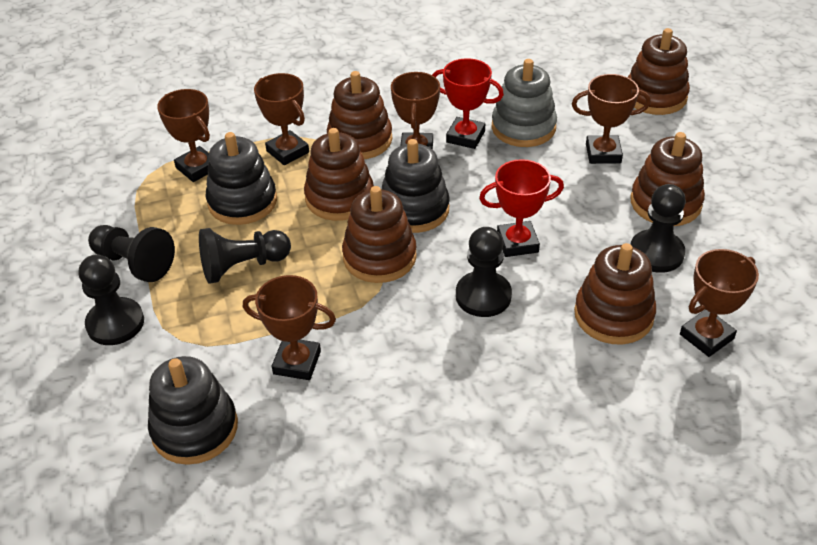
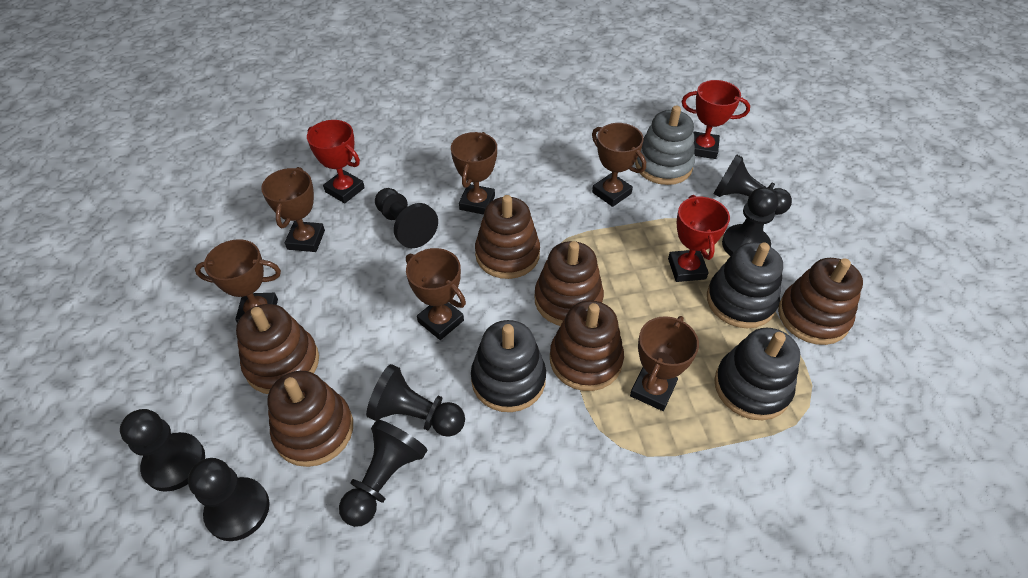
black pawn: 5 -> 7
red trophy: 2 -> 3

